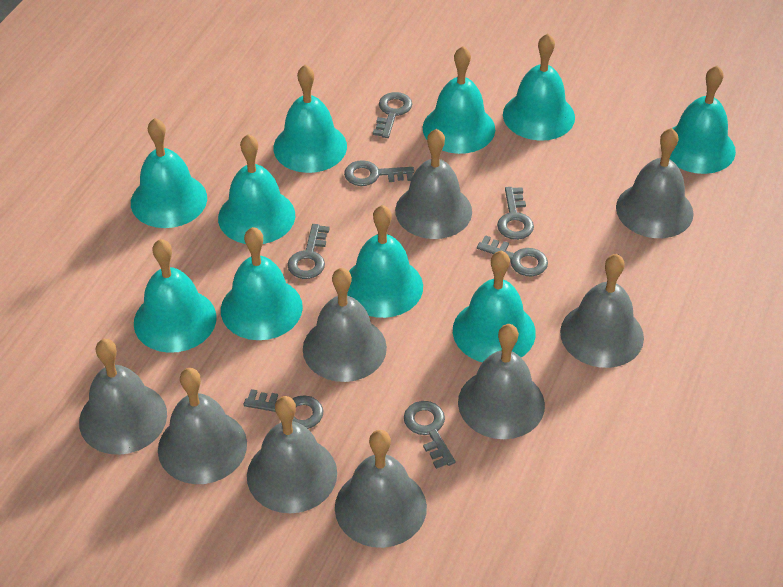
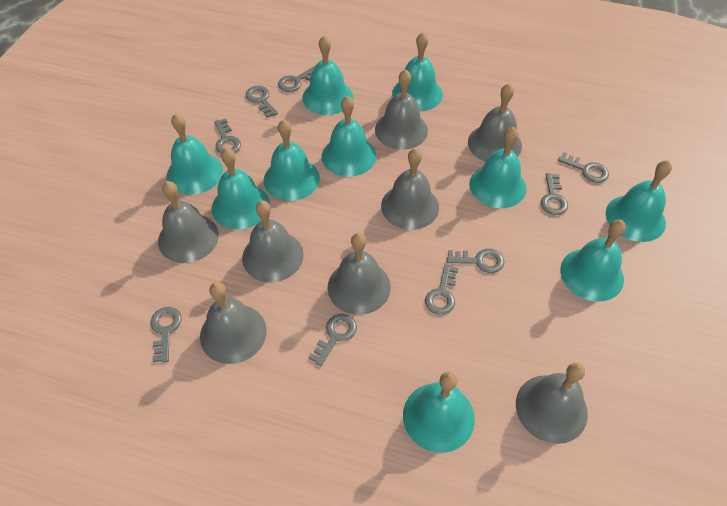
grey bell: 9 -> 8
grey key: 7 -> 9

